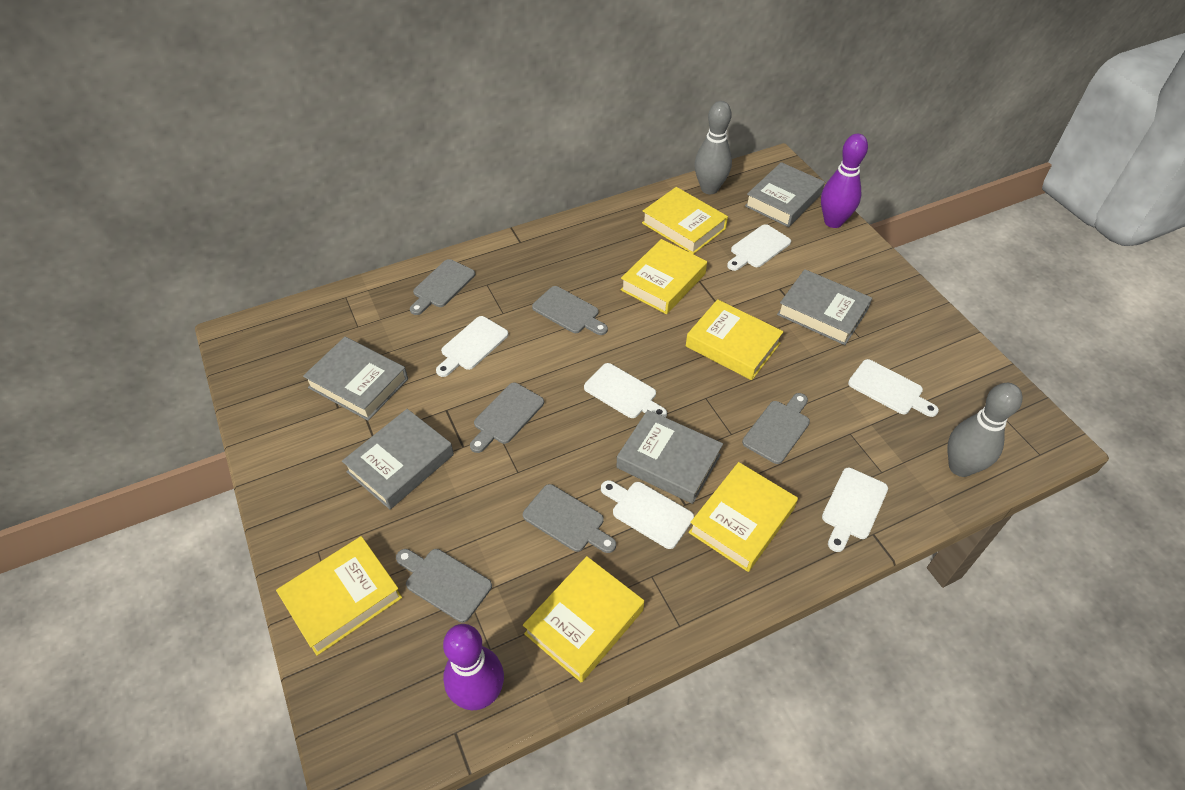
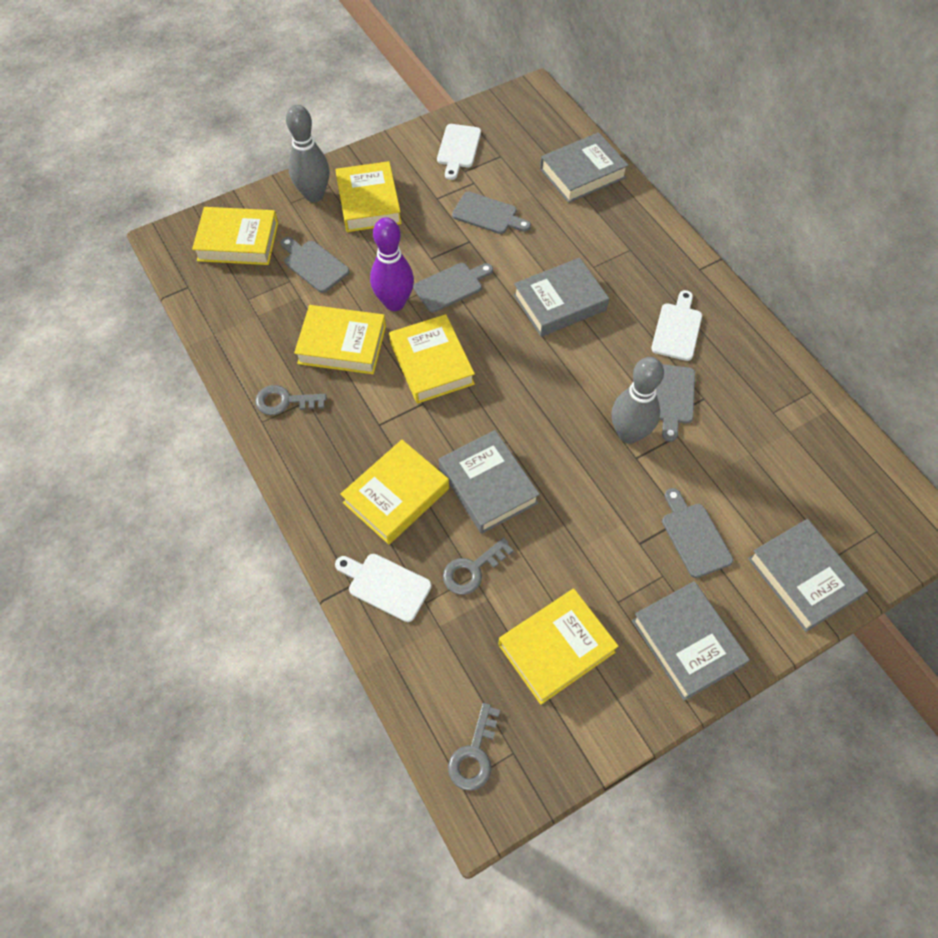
grey cutting board: 6 -> 5
grey key: 0 -> 3
purple bowling pin: 2 -> 1
white cutting board: 6 -> 3

